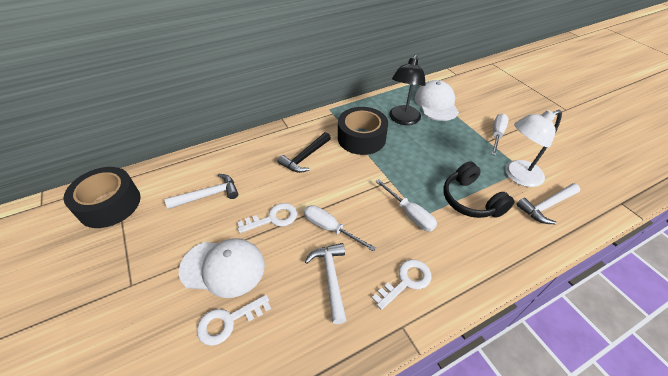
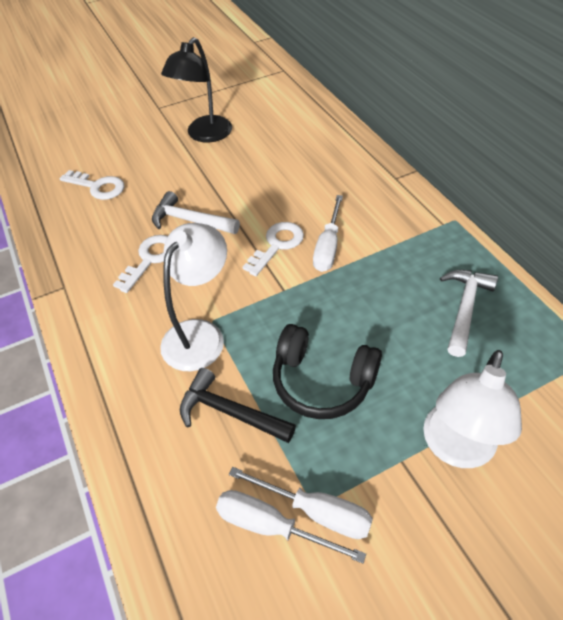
black tape: 2 -> 0
white cap: 2 -> 0
white hammer: 3 -> 2
white lamp: 1 -> 2

